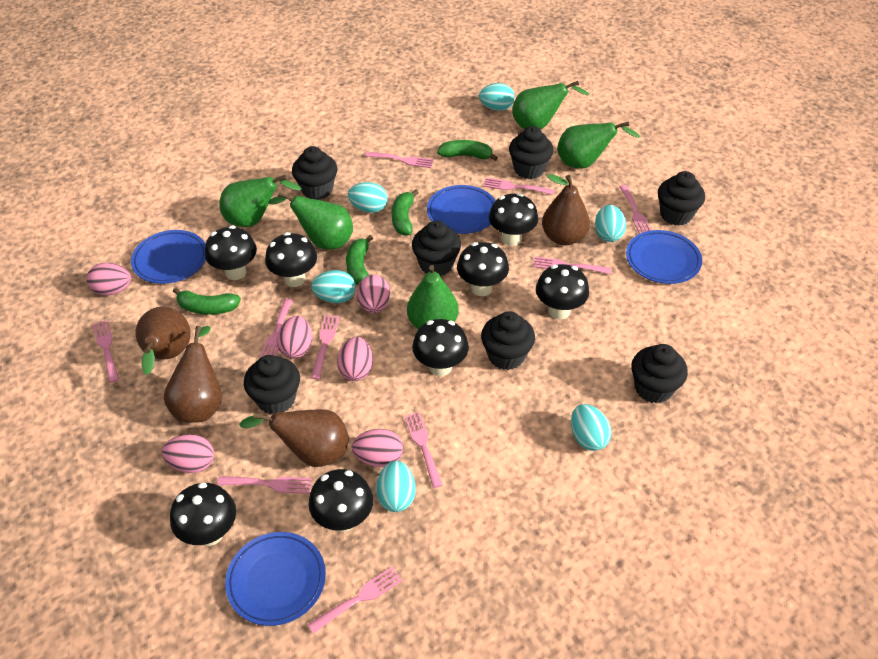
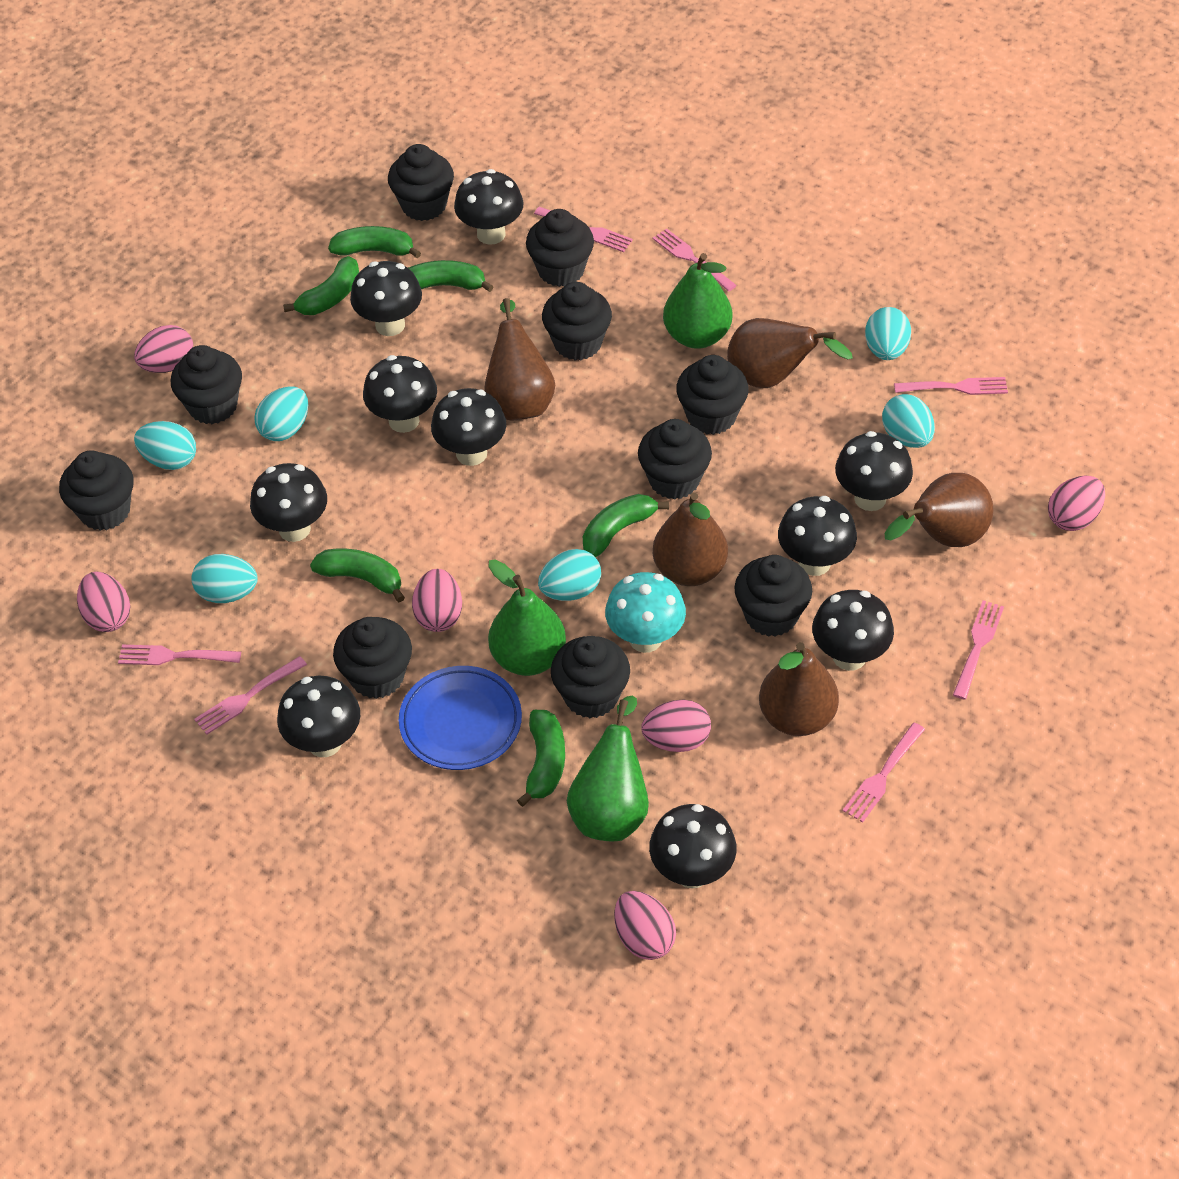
black cupcake: 7 -> 10
black mushroom: 8 -> 10
blue plate: 4 -> 1
brown pear: 4 -> 5
green banana: 4 -> 6
green pear: 5 -> 3
pink fork: 10 -> 7
turquoise mushroom: 0 -> 1

